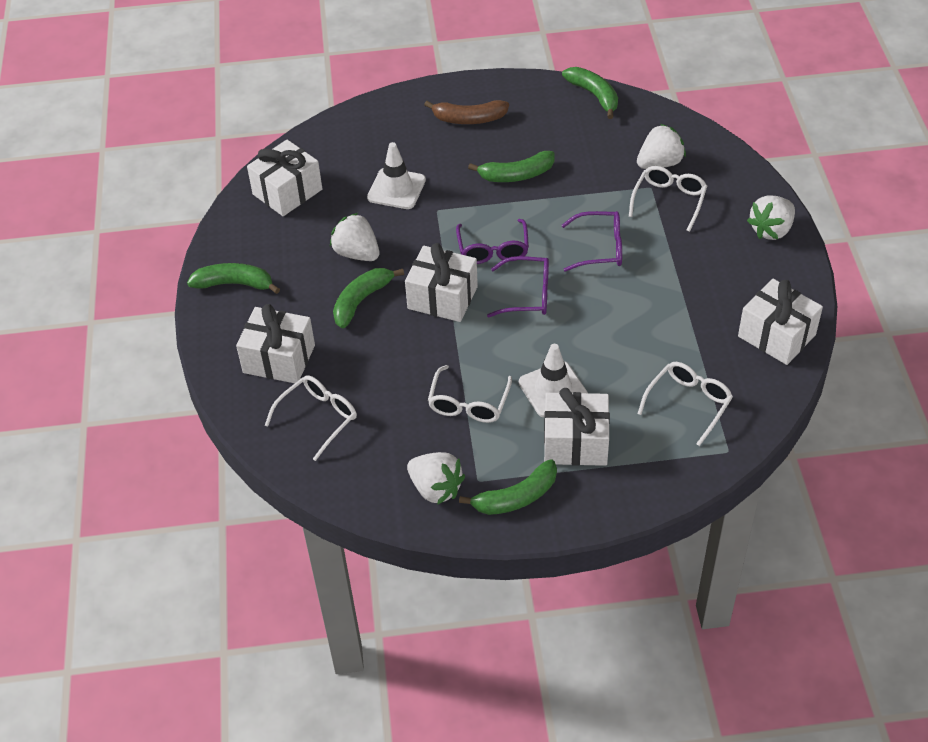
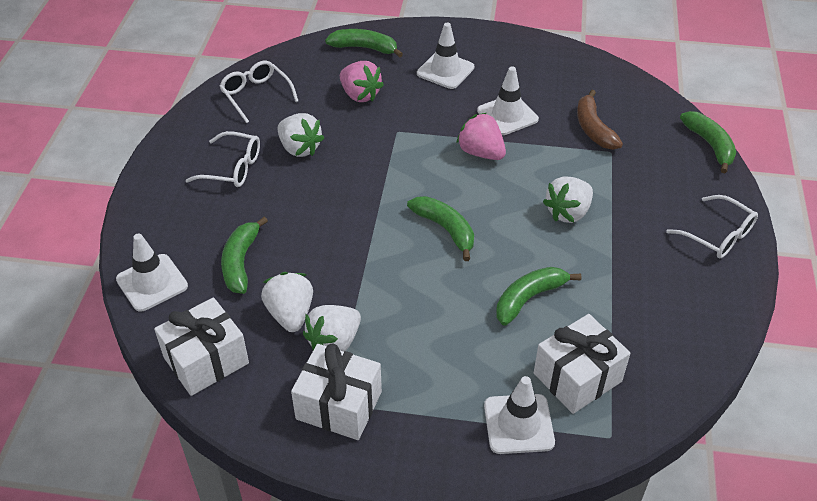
pink strawberry: 0 -> 2
purple glasses: 3 -> 0
white gift: 5 -> 3
white glasses: 4 -> 3
white traffic cone: 2 -> 4

